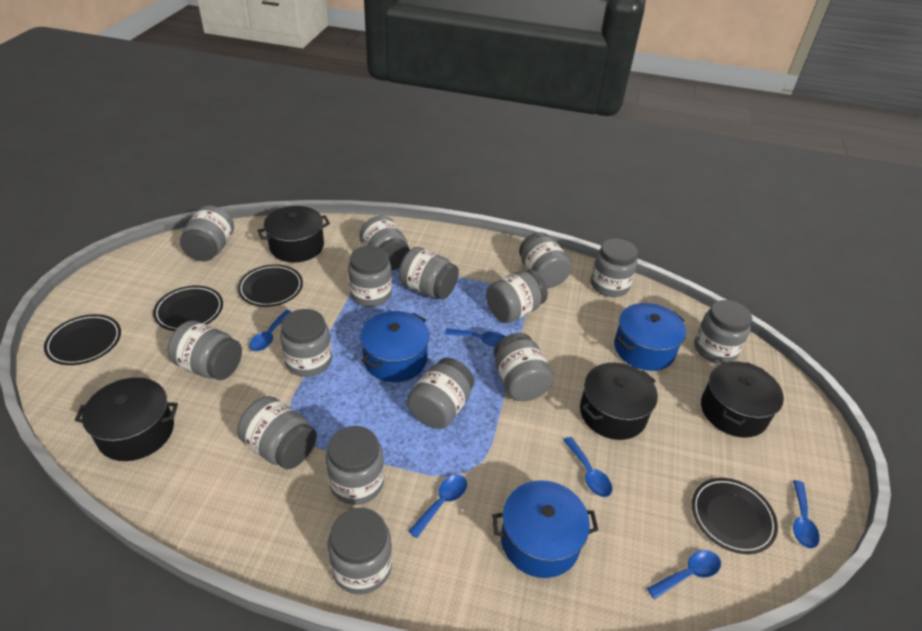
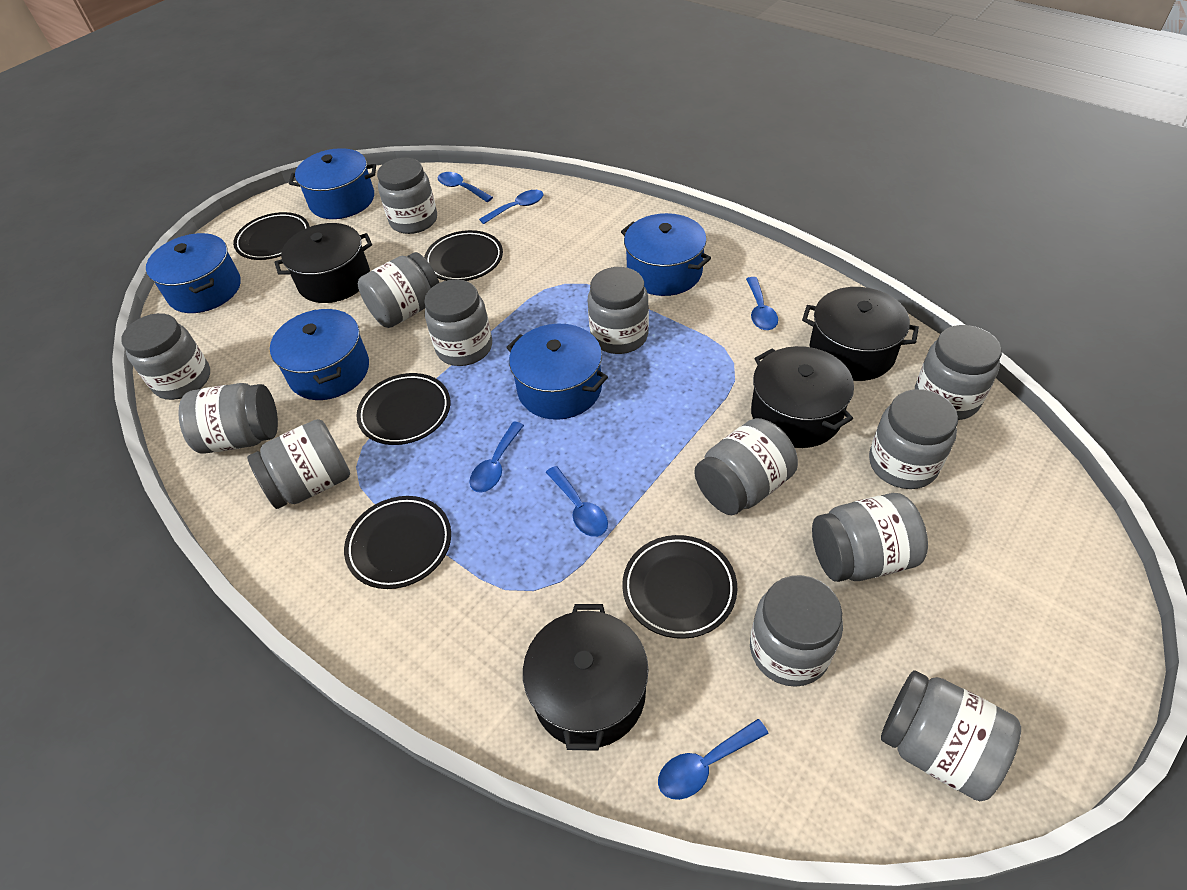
black plate: 4 -> 5
blue pot: 3 -> 5
grey jar: 15 -> 13

